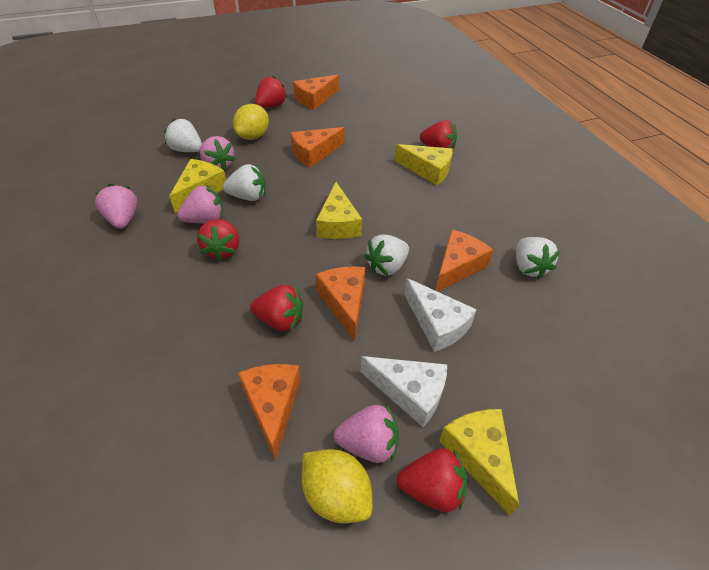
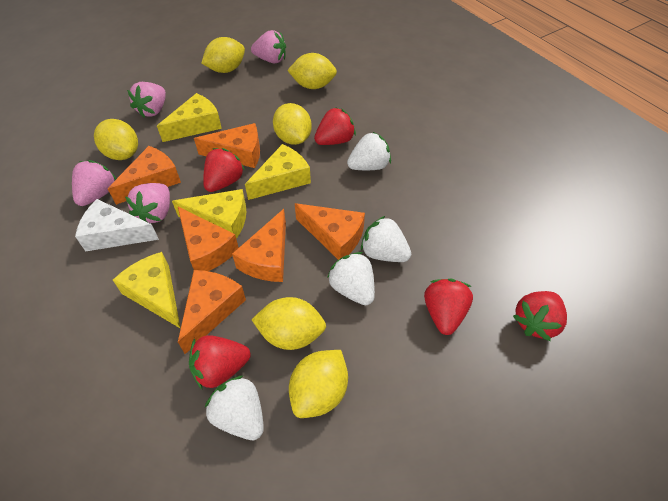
orange cheese: 5 -> 6
white cheese: 2 -> 1
yellow lemon: 2 -> 6

